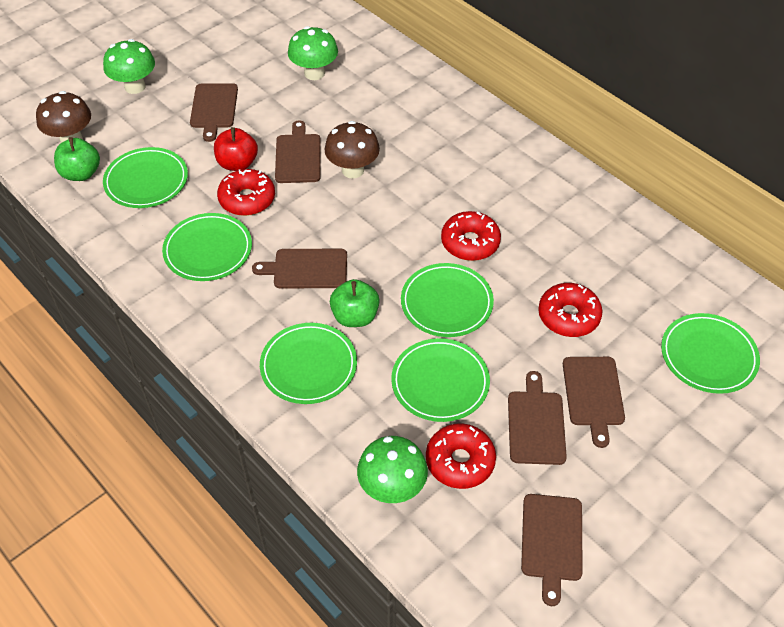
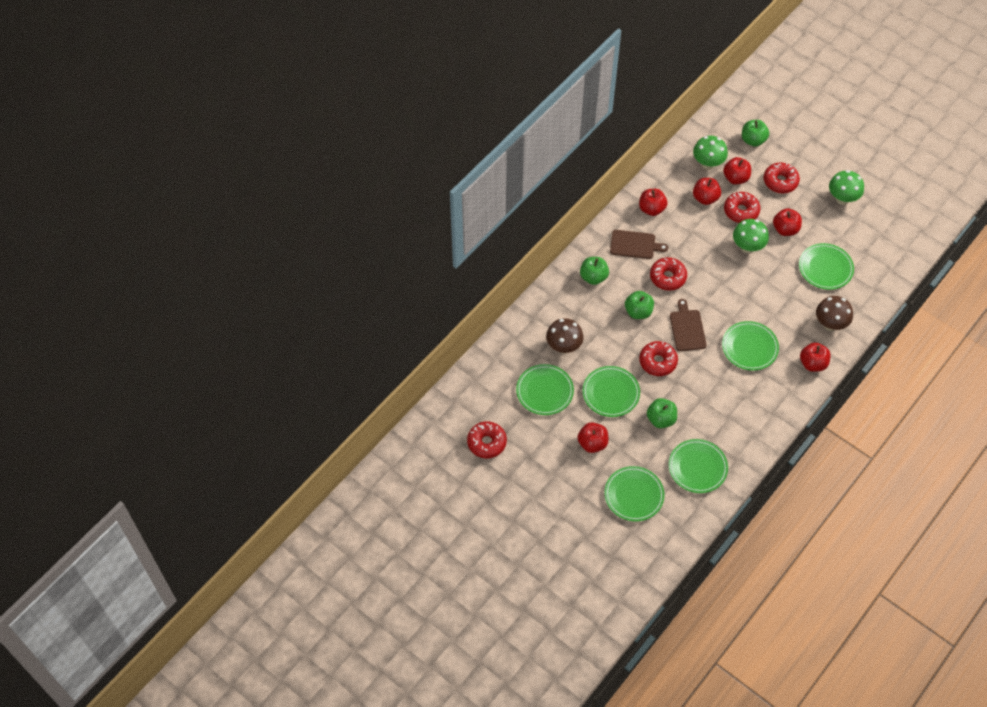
brown cutting board: 6 -> 2
green apple: 2 -> 4
red apple: 1 -> 6
red donut: 4 -> 5

